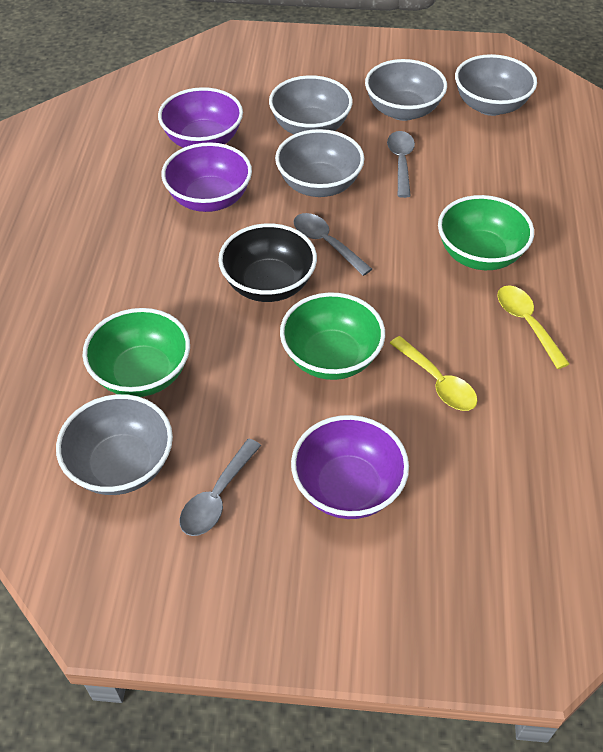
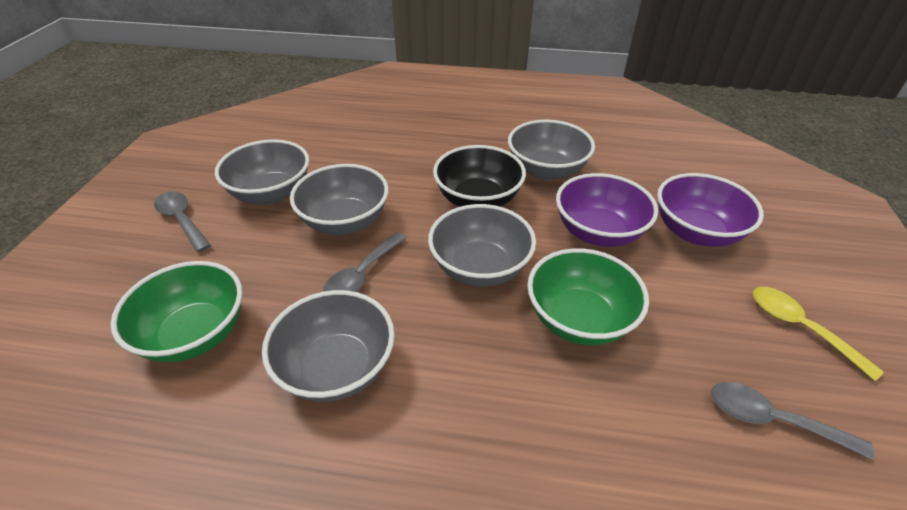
green bowl: 3 -> 2
purple bowl: 3 -> 2
yellow spoon: 2 -> 1

